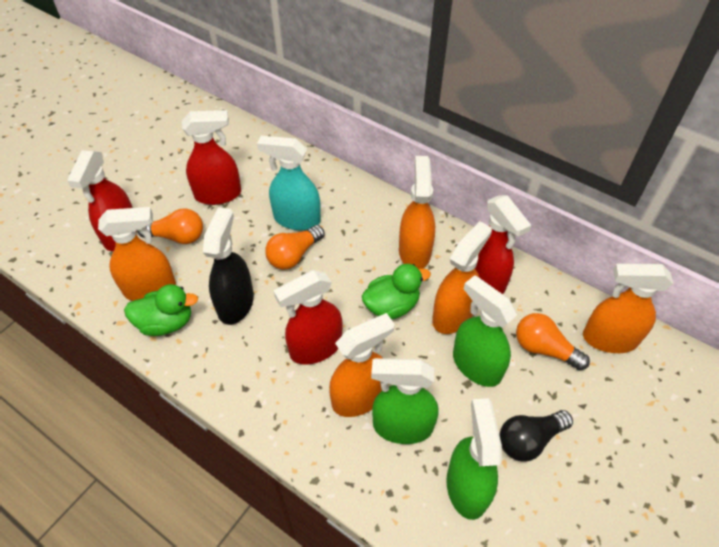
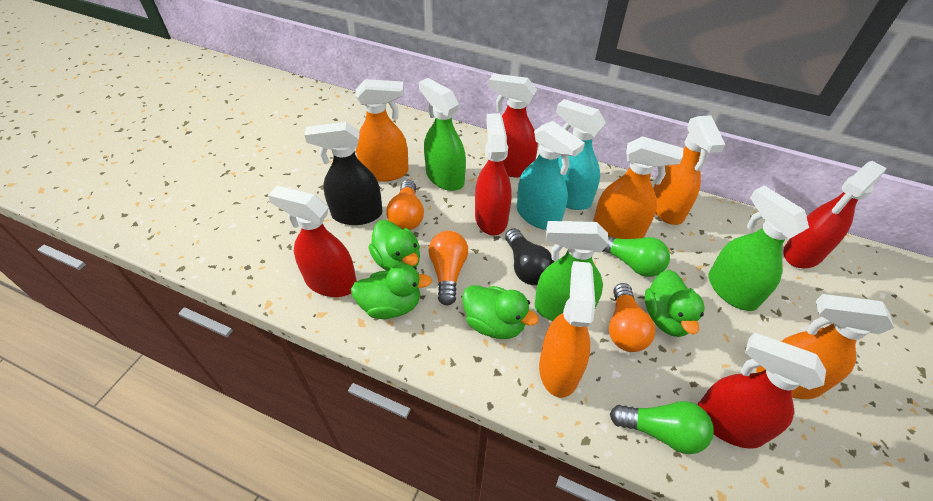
green duck: 2 -> 4
green light bulb: 0 -> 2
red spray bottle: 4 -> 5
turquoise spray bottle: 1 -> 2

